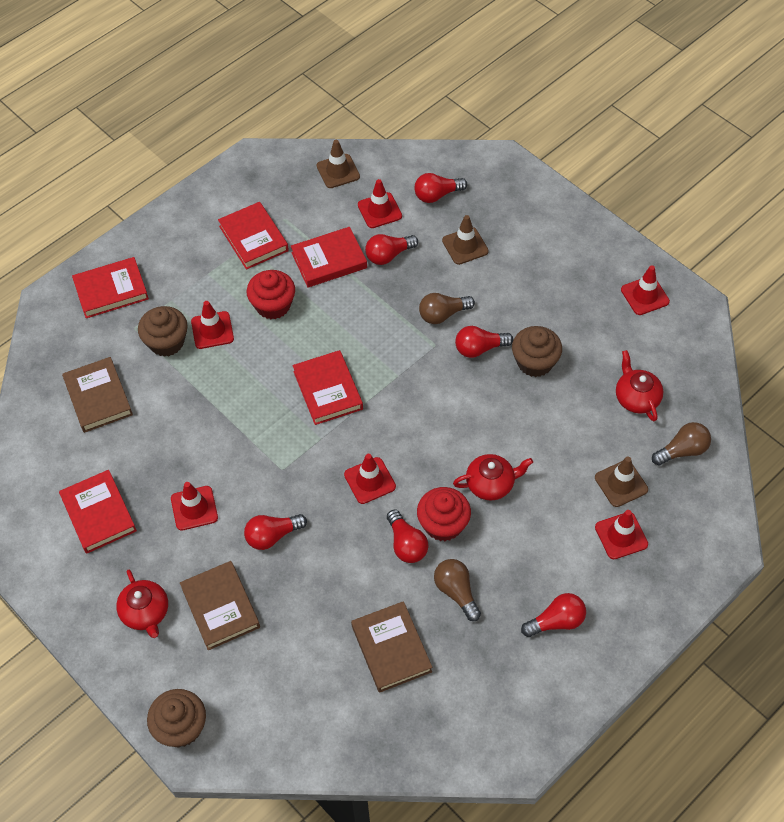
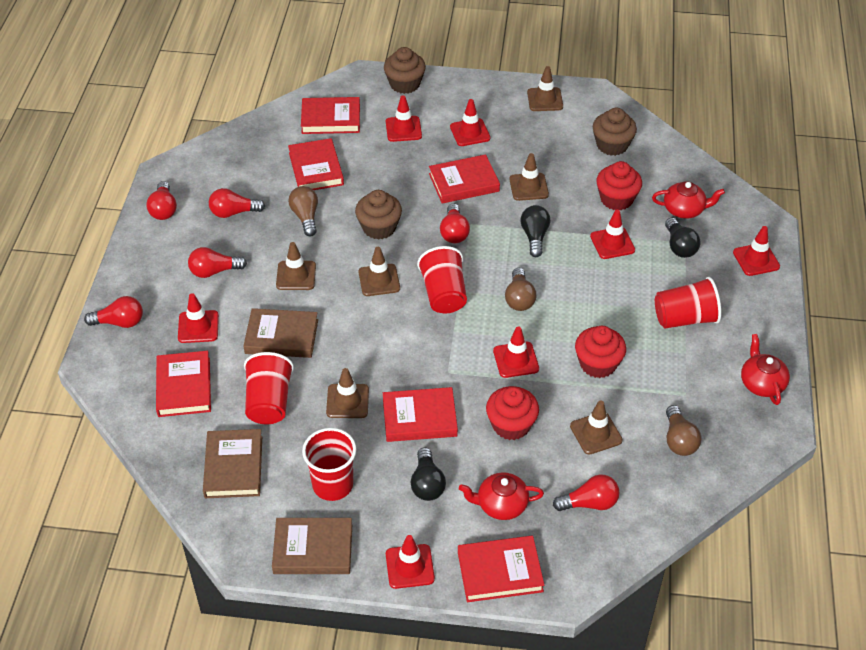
black light bulb: 0 -> 3
brown traffic cone: 3 -> 6
red book: 5 -> 6
red cup: 0 -> 4
red cupcake: 2 -> 3
red traffic cone: 6 -> 7

